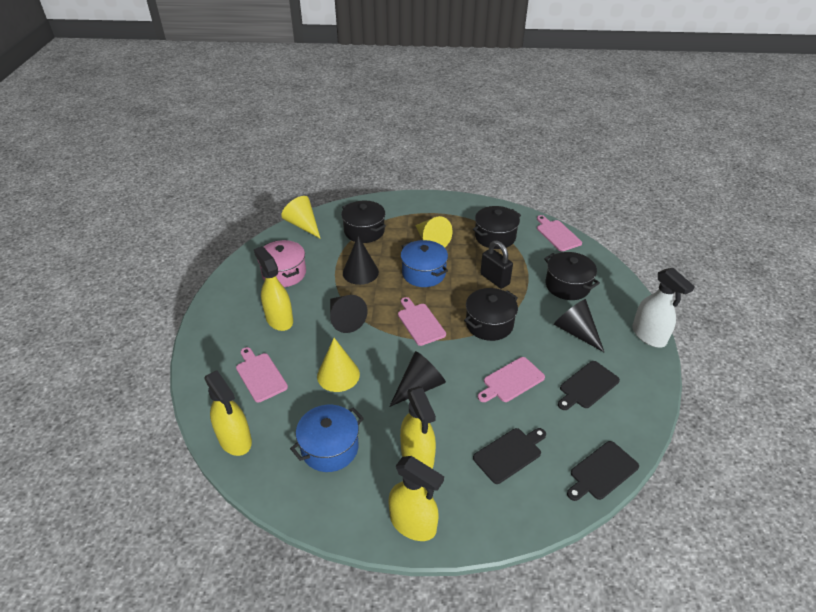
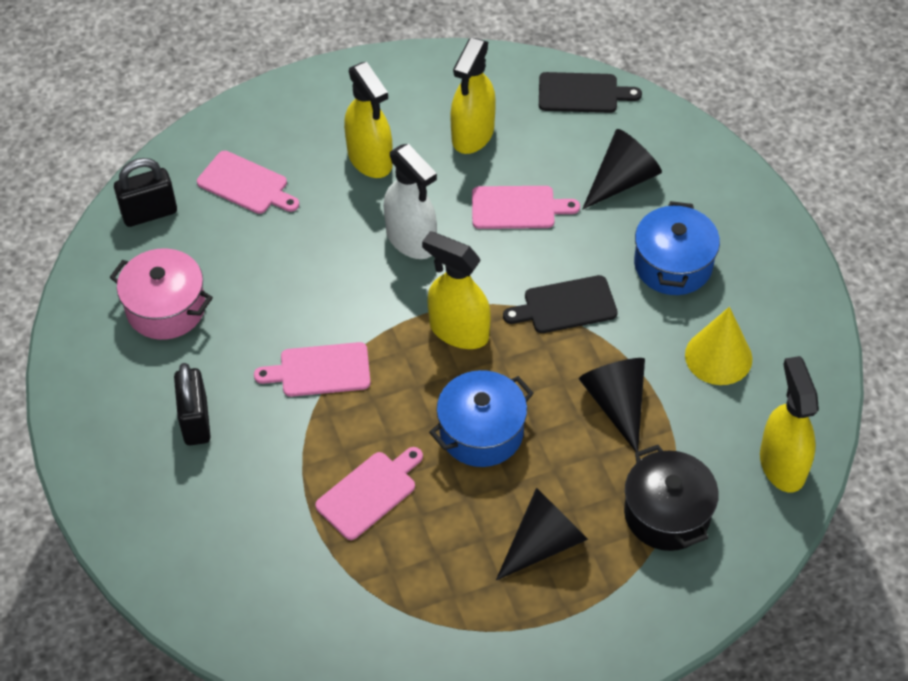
black cone: 4 -> 3
black cutting board: 3 -> 2
black padlock: 1 -> 2
black pot: 4 -> 1
yellow cone: 3 -> 1

